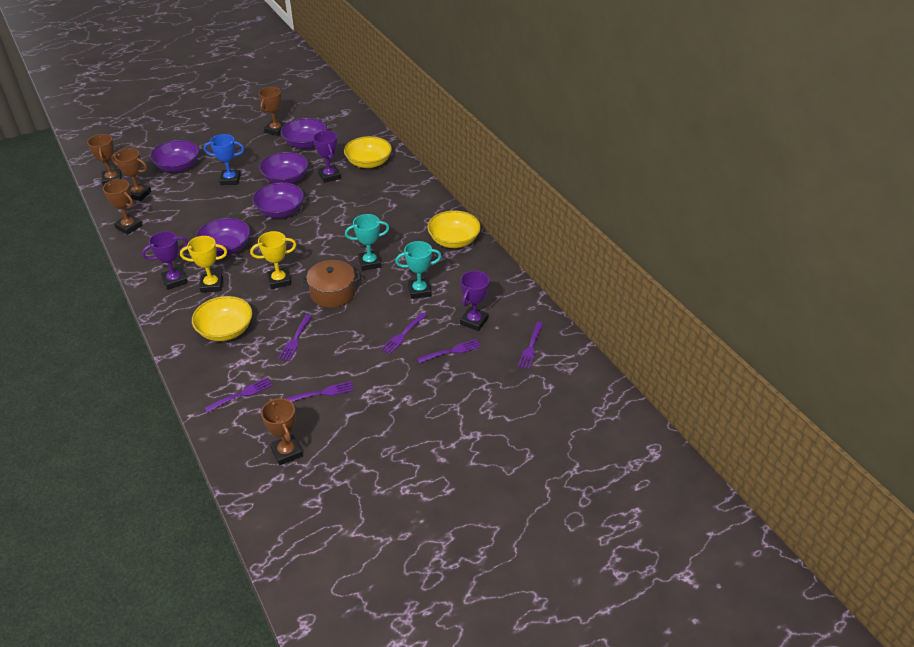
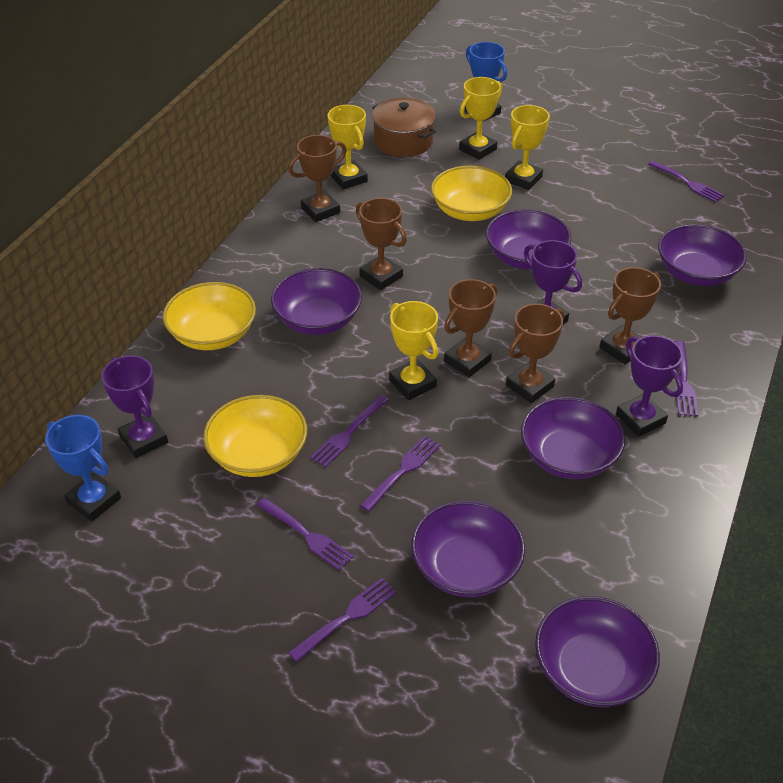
blue trophy: 1 -> 2
purple bowl: 5 -> 6
turquoise trophy: 2 -> 0
yellow trophy: 2 -> 4

